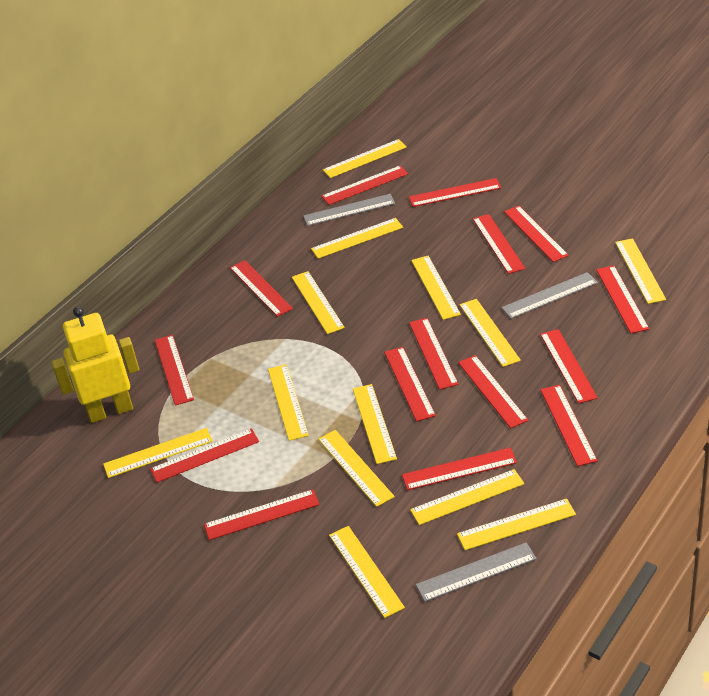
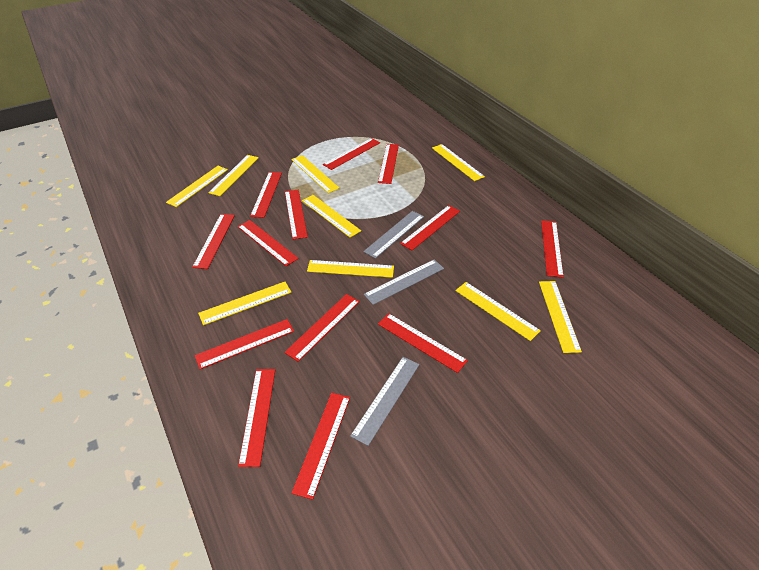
red ruler: 15 -> 13
yellow robot: 1 -> 0
yellow ruler: 13 -> 9

